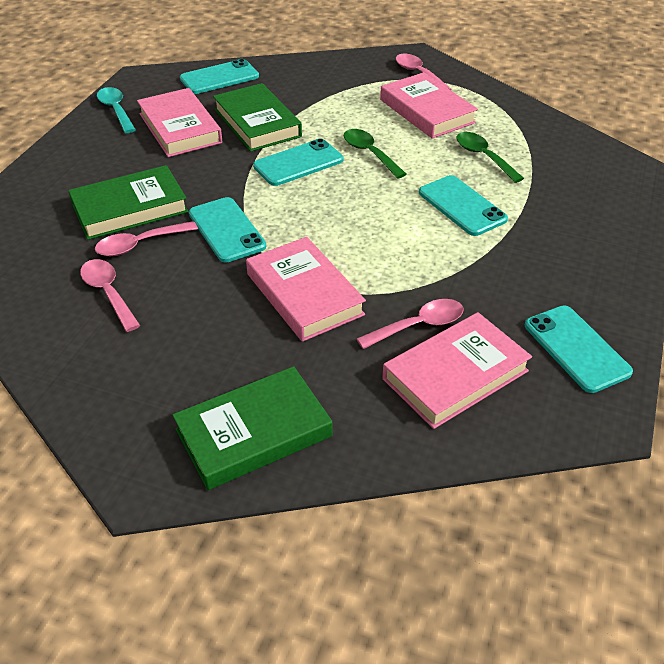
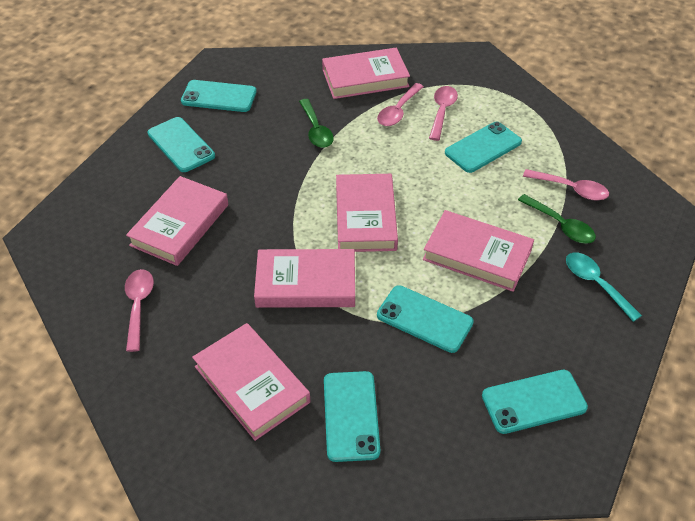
green book: 3 -> 0
pink book: 4 -> 6
turquoise phone: 5 -> 6

